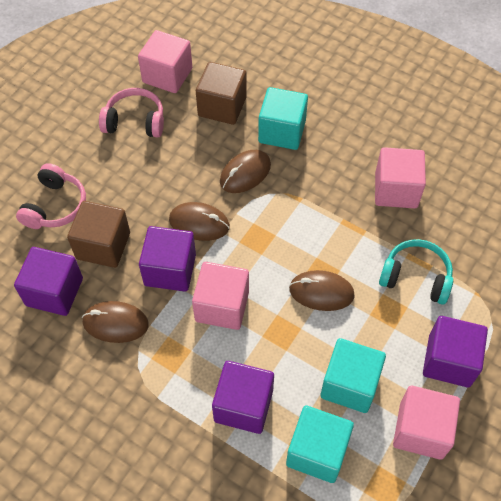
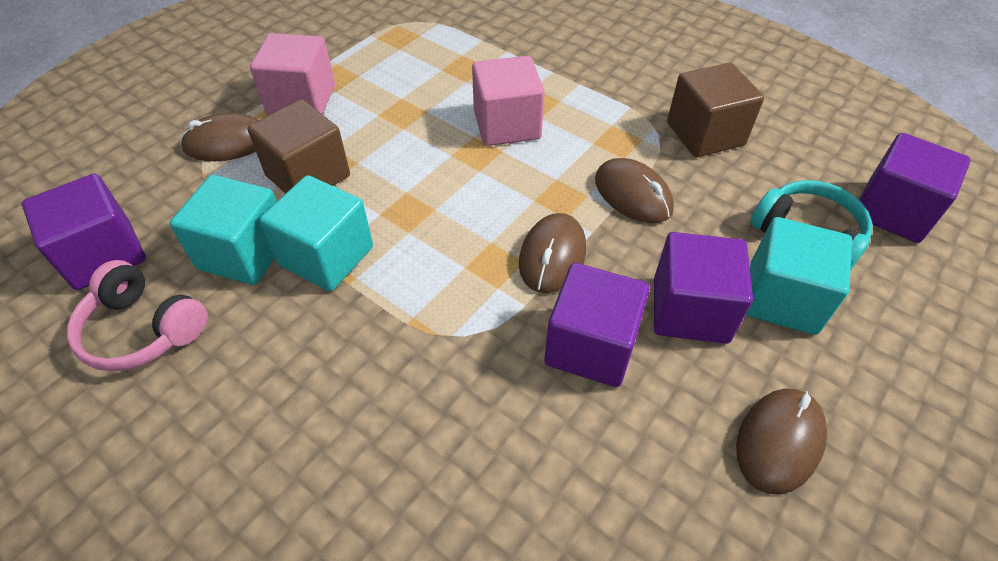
pink cube: 4 -> 2
pink headphones: 2 -> 1

